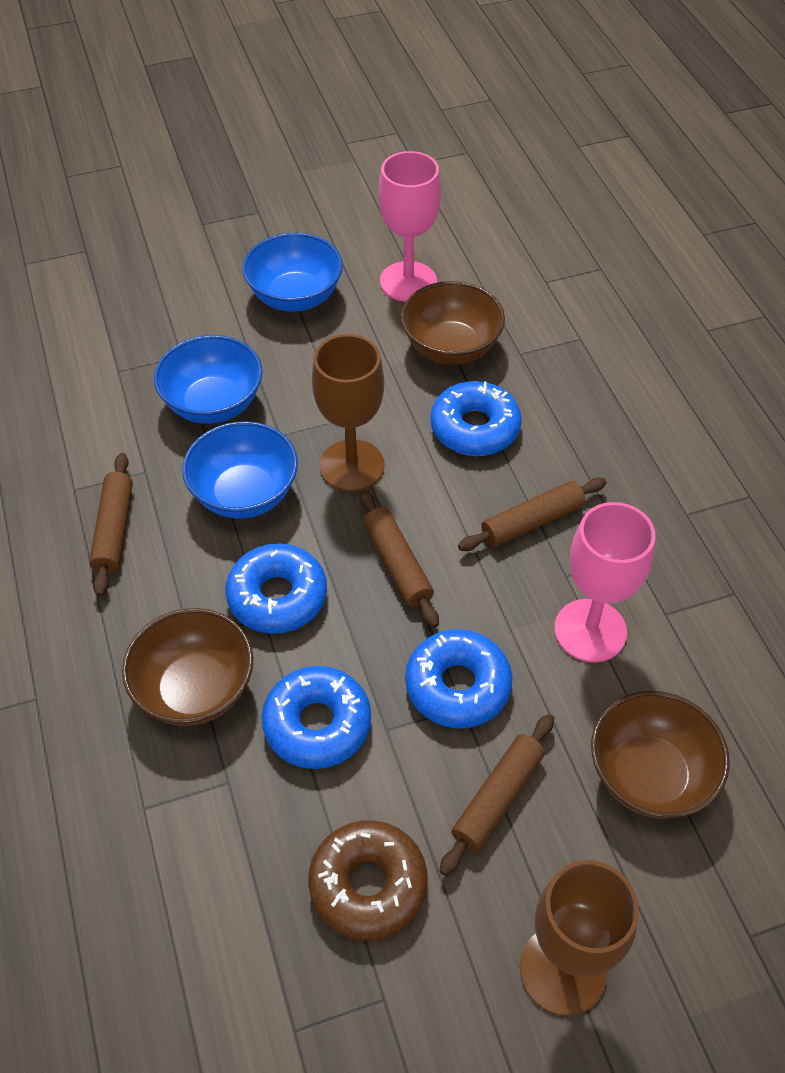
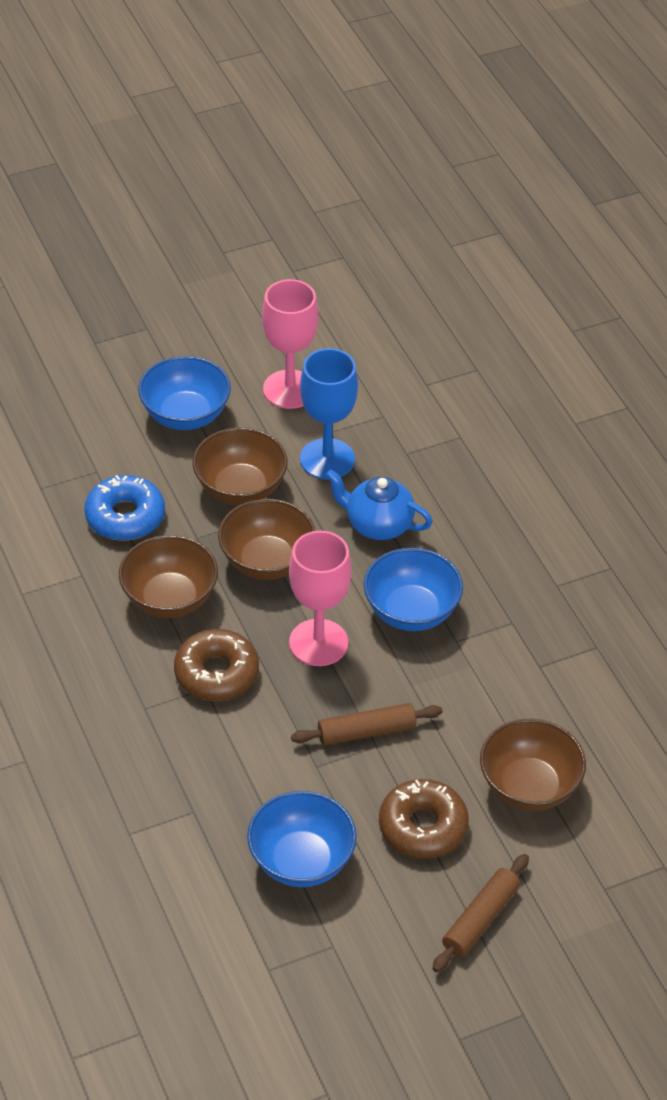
blue donut: 4 -> 1
blue goblet: 0 -> 1
blue teapot: 0 -> 1
brown bowl: 3 -> 4
brown donut: 1 -> 2
brown goblet: 2 -> 0
brown rolling pin: 4 -> 2

